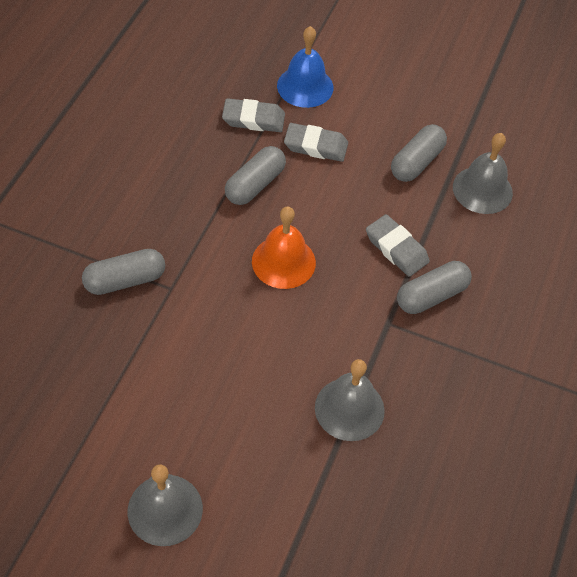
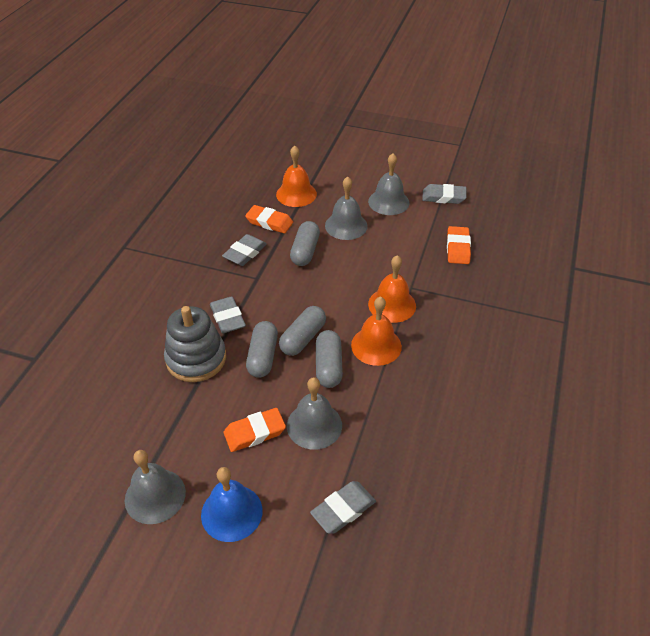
grey bell: 3 -> 4
grey eraser: 3 -> 4
grey stacking toy: 0 -> 1
orange bell: 1 -> 3
orange eraser: 0 -> 3

